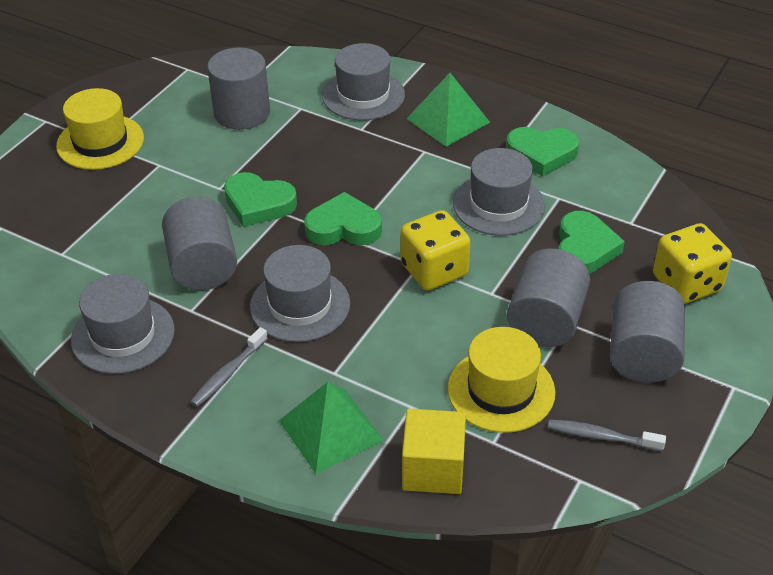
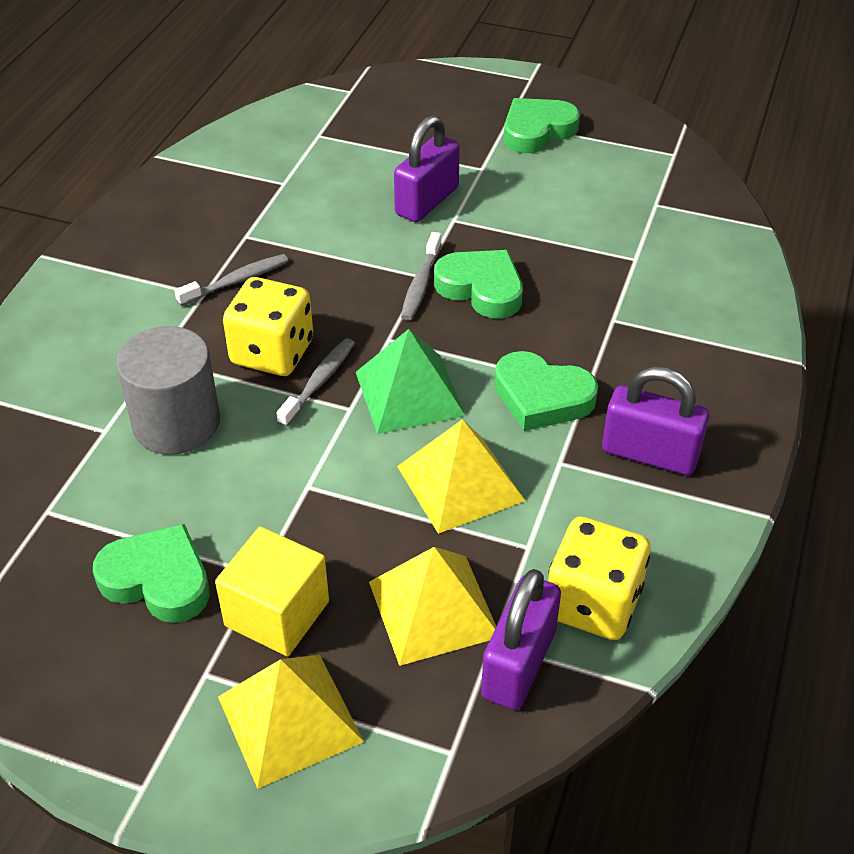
green pyramid: 2 -> 1
grey cylinder: 4 -> 1
grey hat: 4 -> 0
grey toothbrush: 2 -> 3
purple padlock: 0 -> 3
yellow hat: 2 -> 0
yellow pyramid: 0 -> 3

